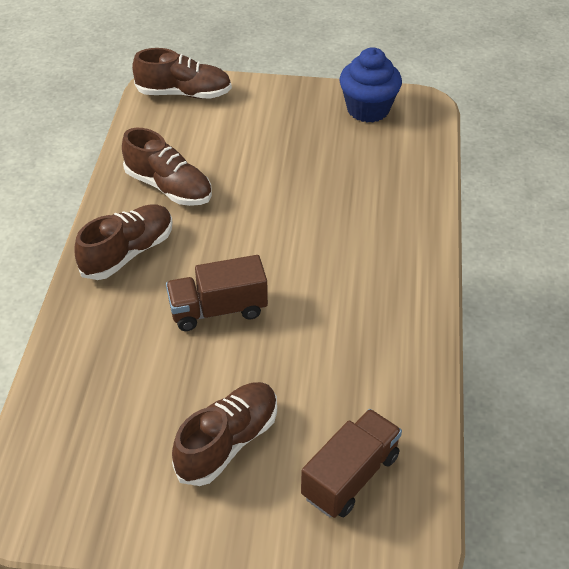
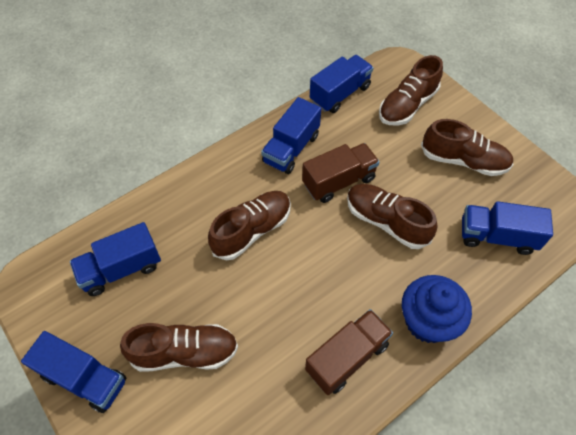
blue truck: 0 -> 5
brown shoe: 4 -> 5

